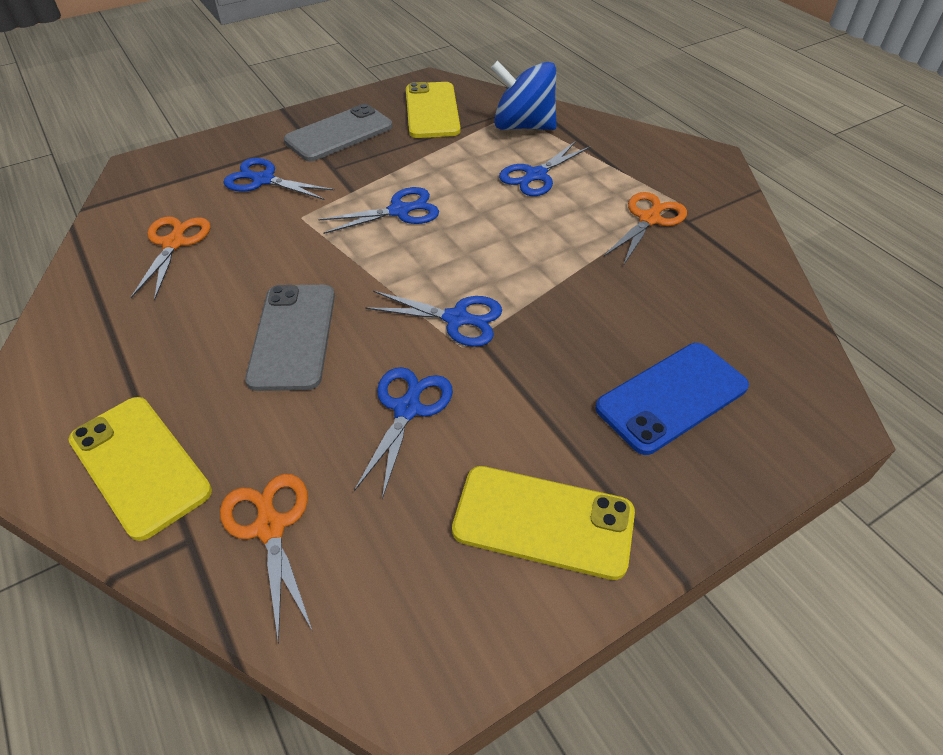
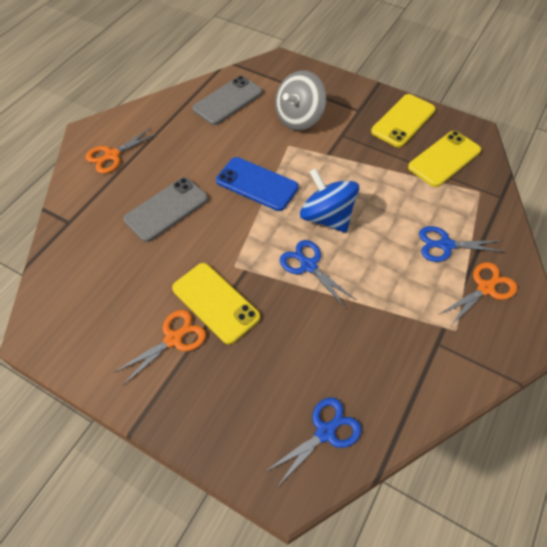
blue scissors: 5 -> 3
grey spinning top: 0 -> 1

